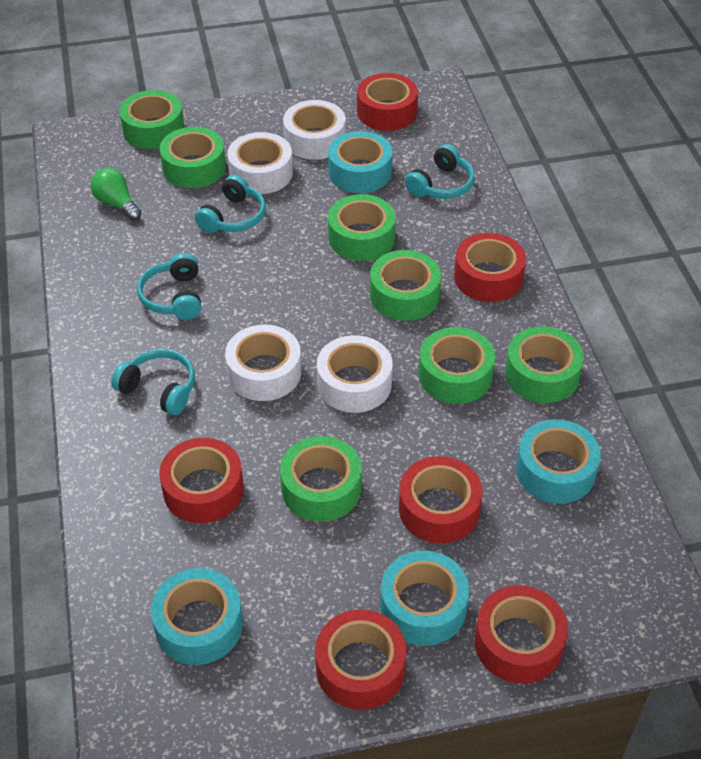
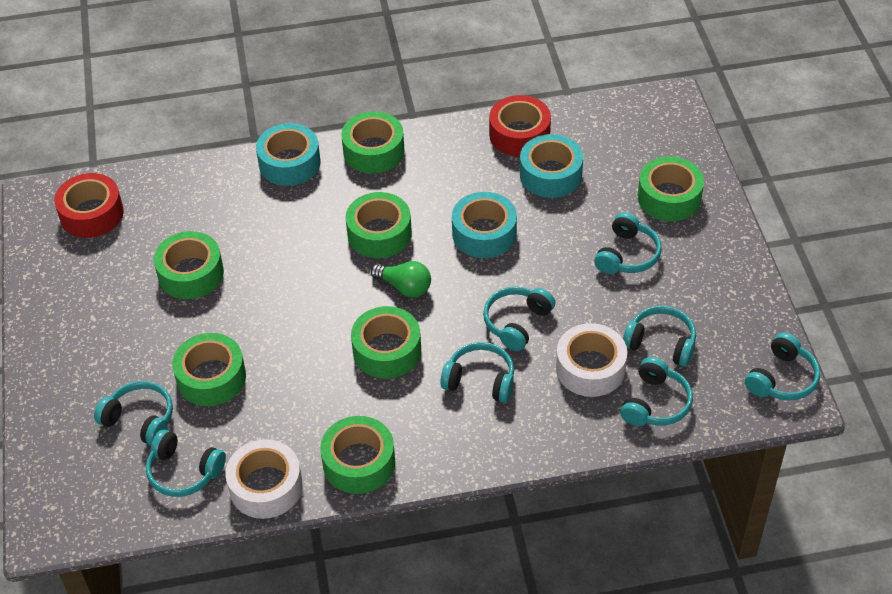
red tape: 6 -> 2
turquoise headphones: 4 -> 8
turquoise tape: 4 -> 3
white tape: 4 -> 2

